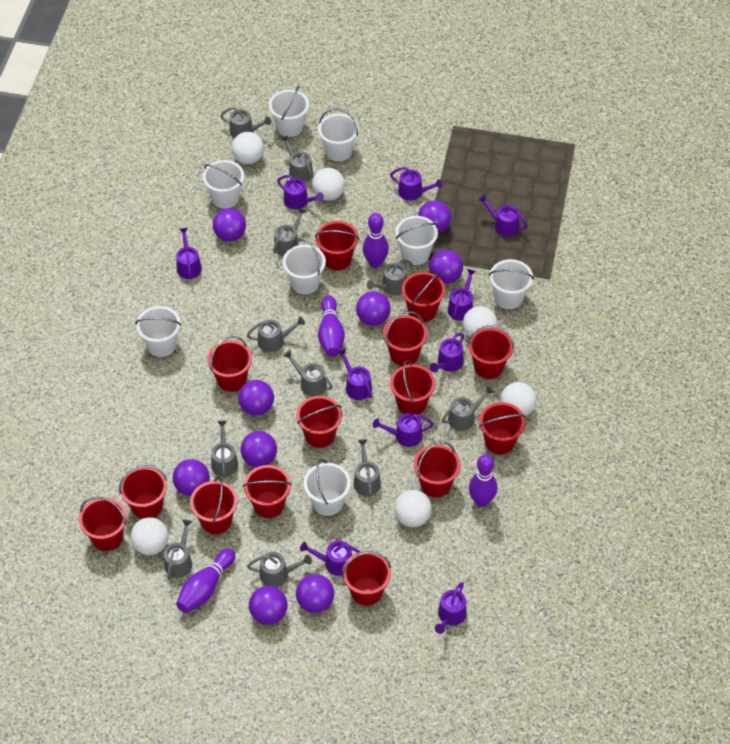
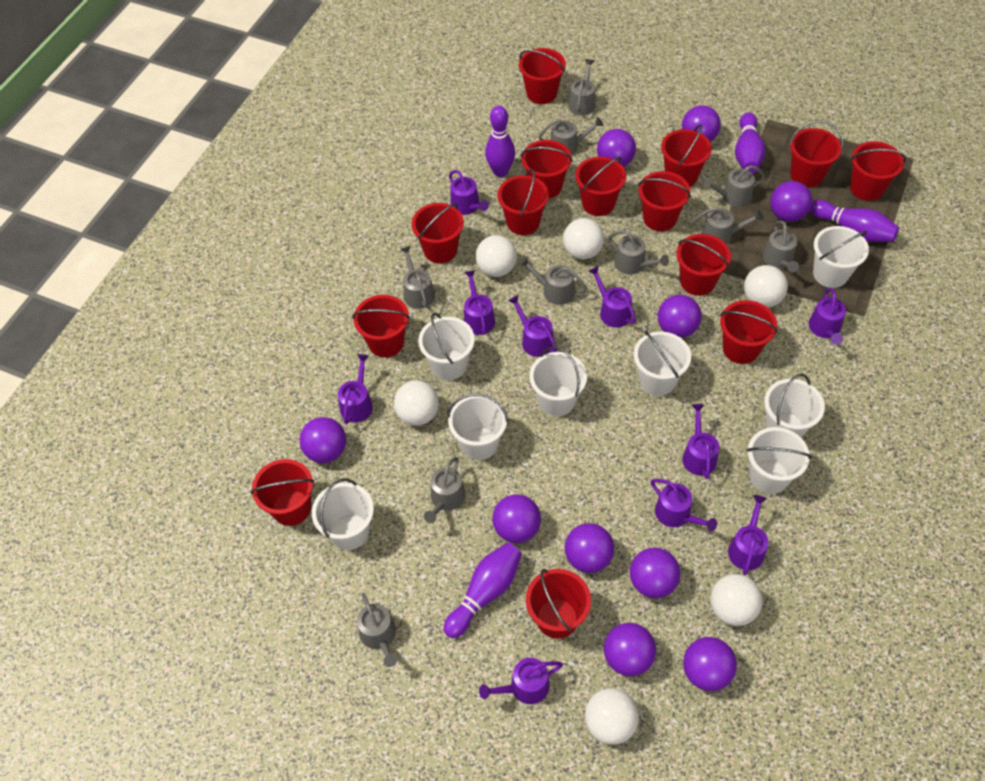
grey watering can: 11 -> 10
purple ball: 9 -> 10

